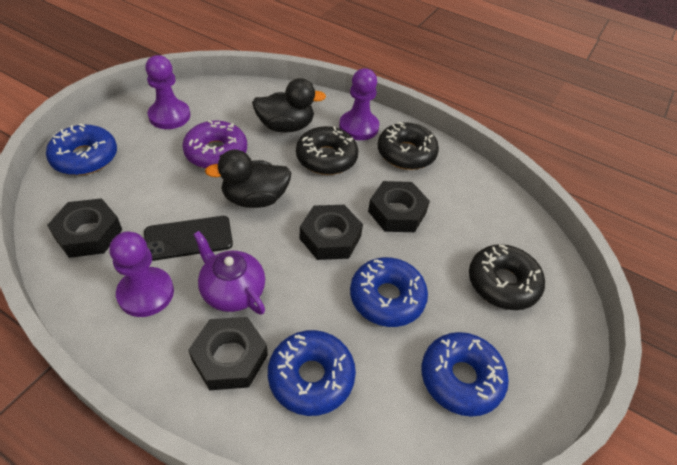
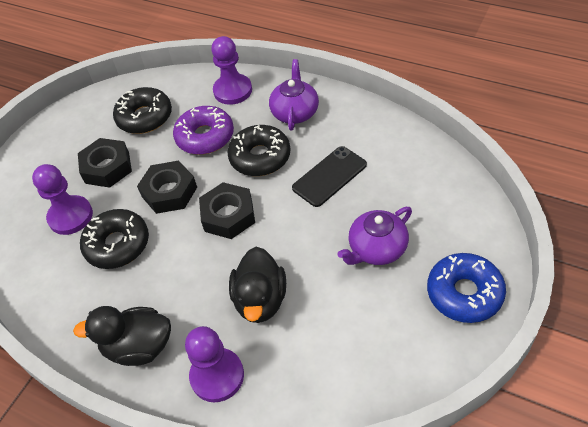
black nut: 4 -> 3
blue donut: 4 -> 1
purple teapot: 1 -> 2

